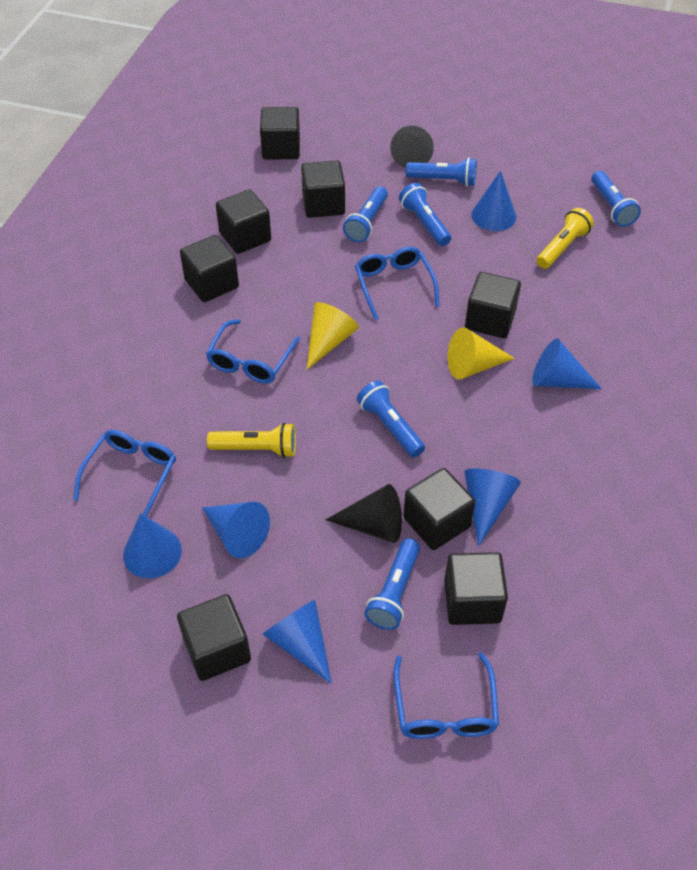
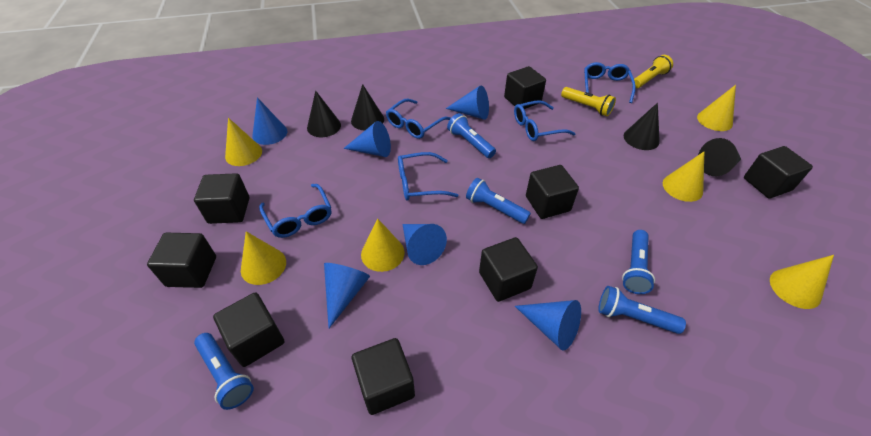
black cone: 2 -> 4
blue flashlight: 6 -> 5
blue glasses: 4 -> 5
yellow cone: 2 -> 6

